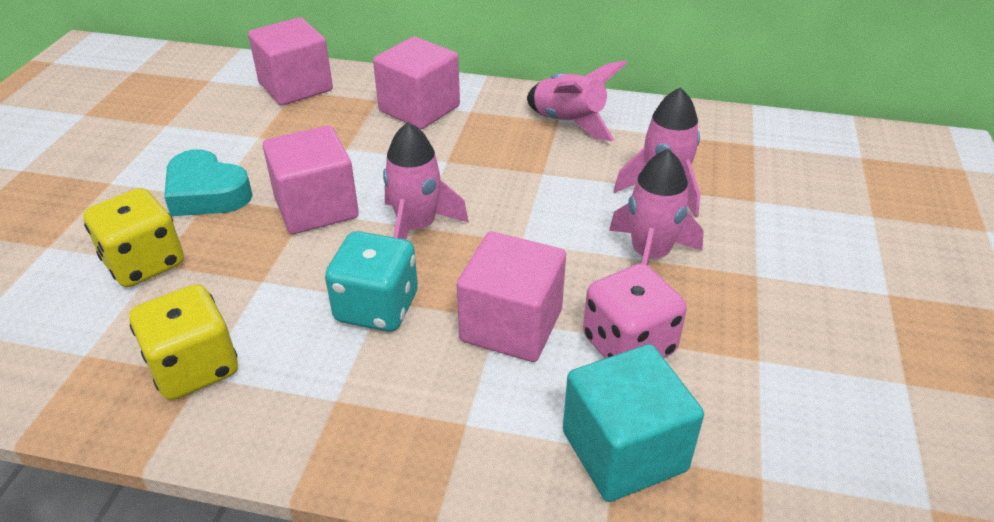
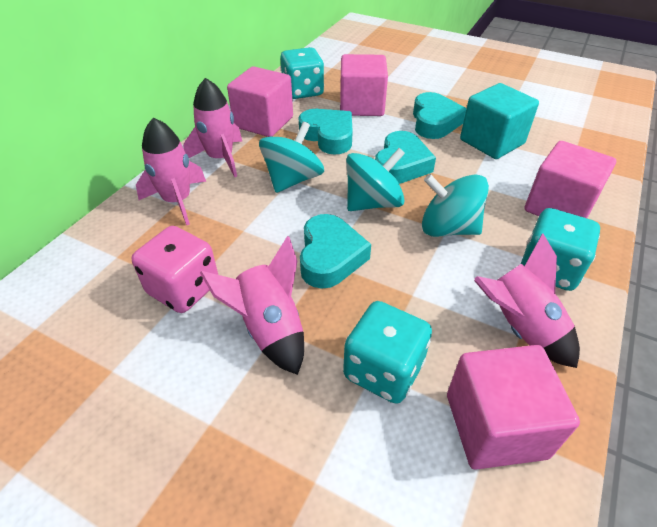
turquoise dice: 1 -> 3
turquoise heart: 1 -> 4
turquoise spinning top: 0 -> 3
yellow dice: 2 -> 0

